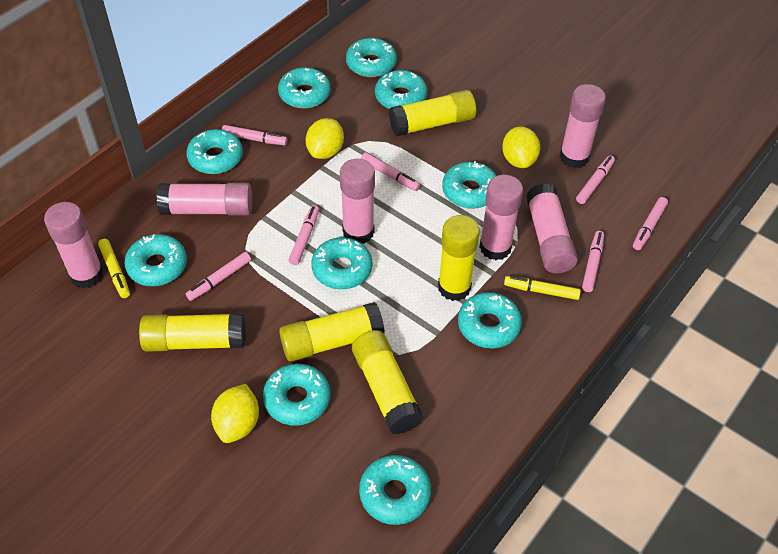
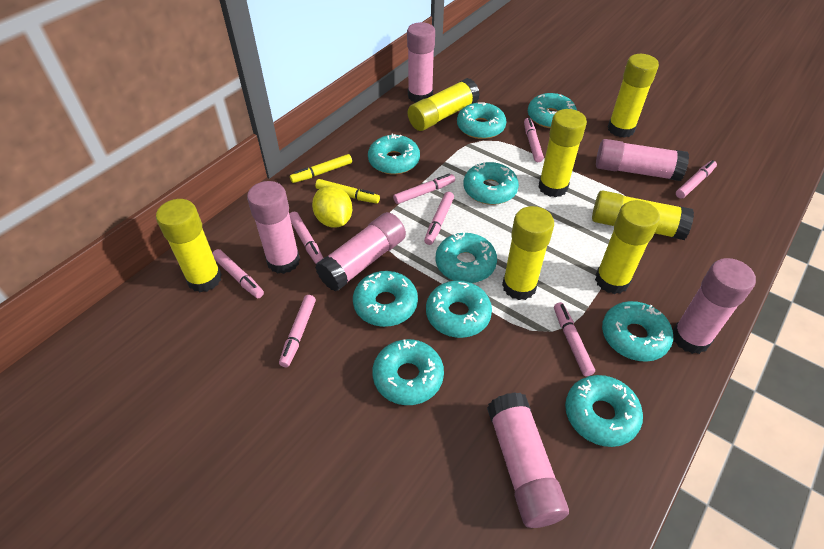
pink marker: 7 -> 8
yellow glue stick: 5 -> 7
yellow lemon: 3 -> 1

